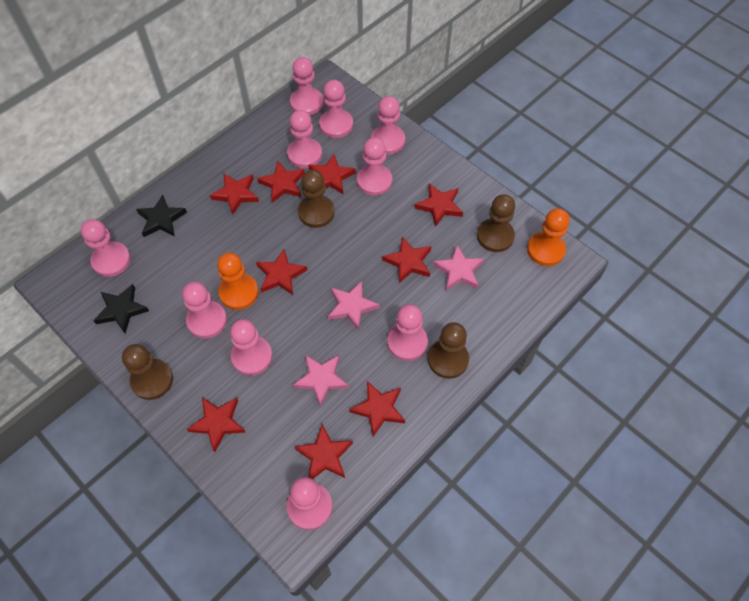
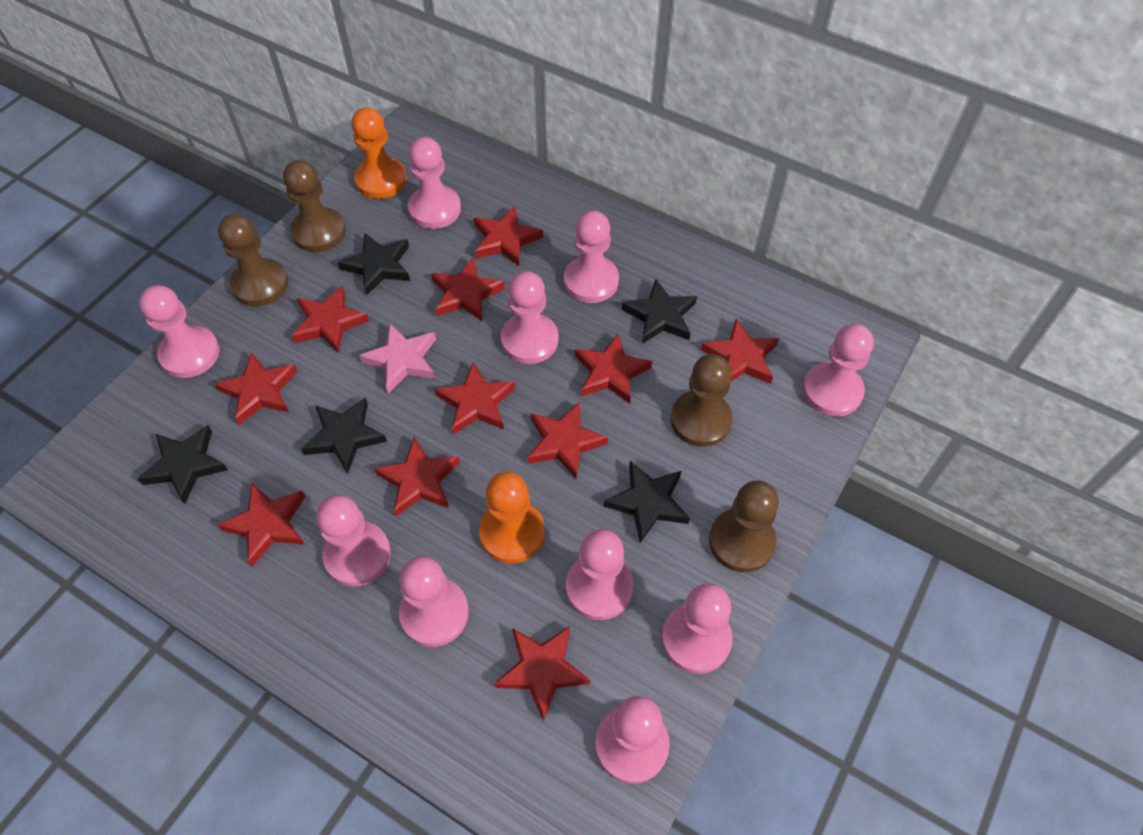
black star: 2 -> 5
pink star: 3 -> 1
red star: 9 -> 11

